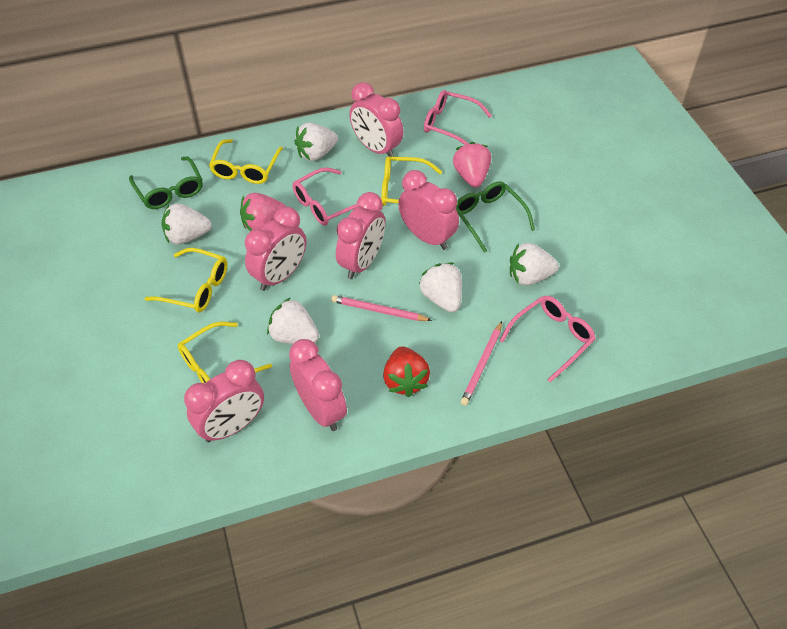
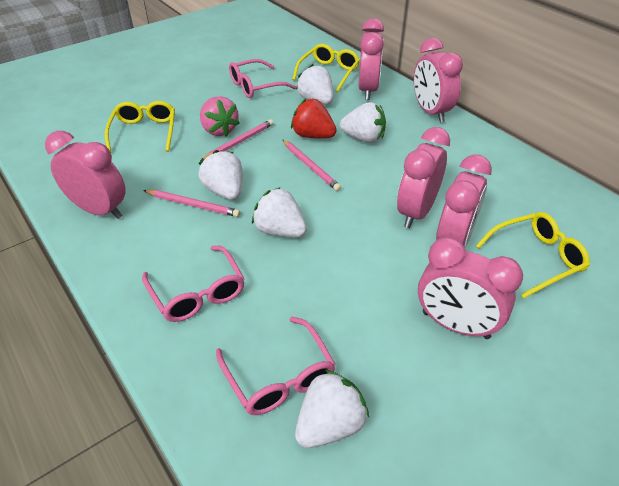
green glasses: 2 -> 0
pink pencil: 2 -> 3
pink strawberry: 2 -> 1
yellow glasses: 4 -> 3

